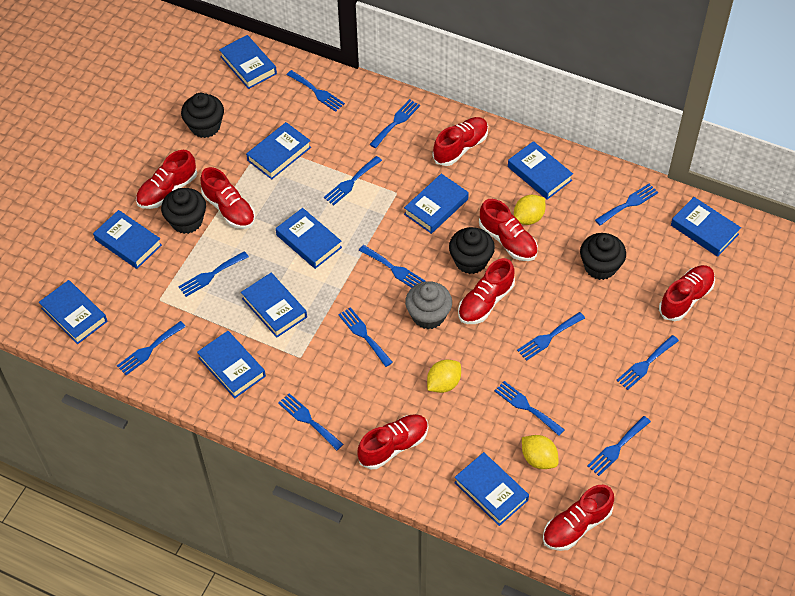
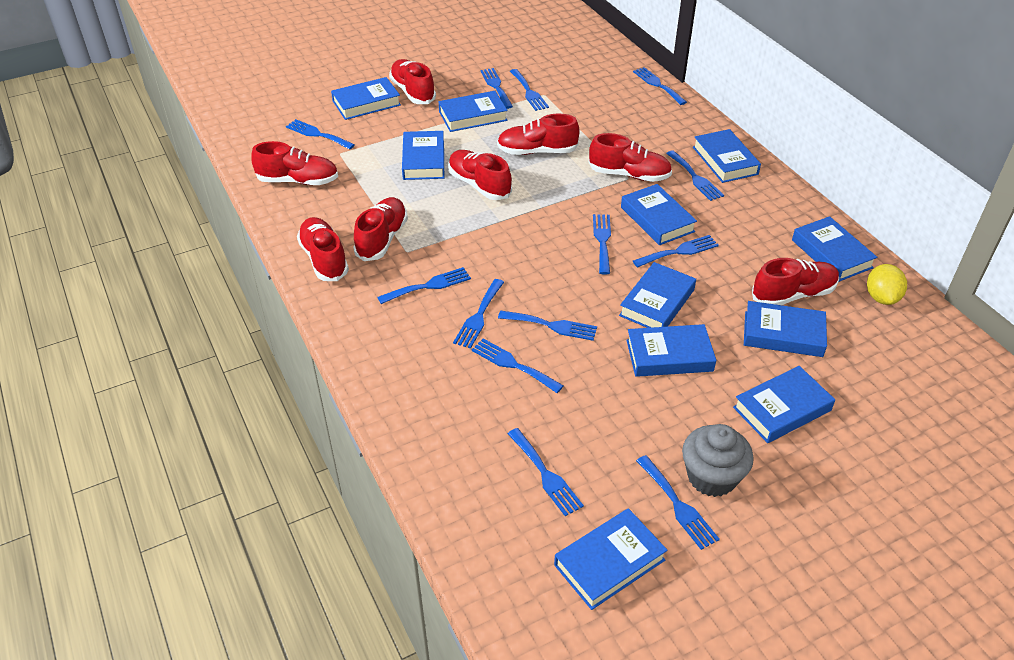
black cupcake: 4 -> 0
yellow lemon: 3 -> 1

